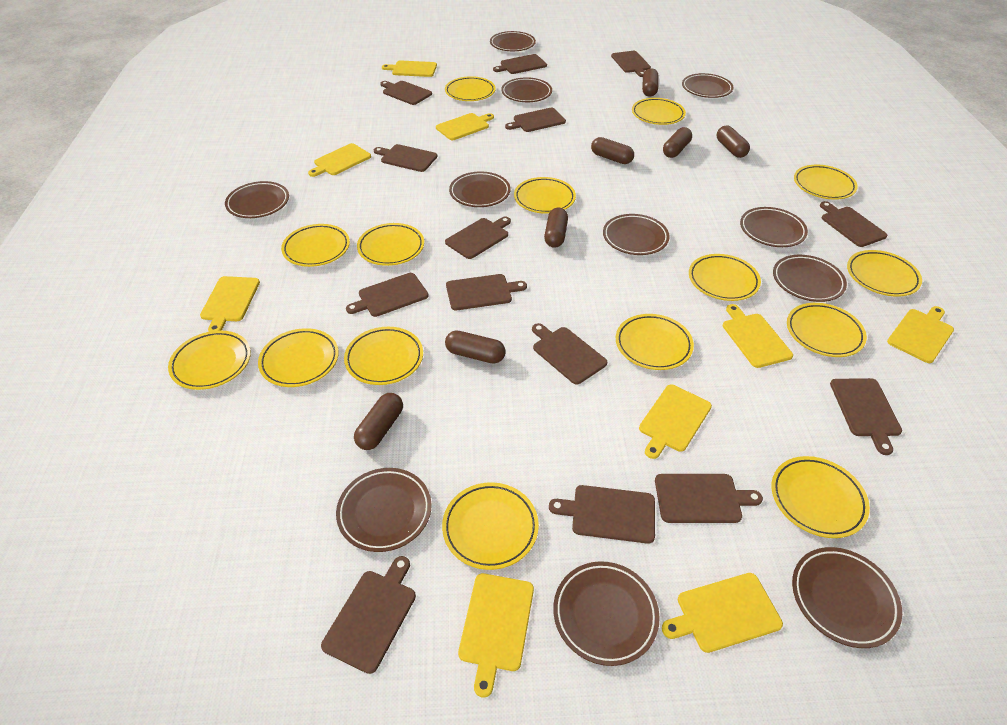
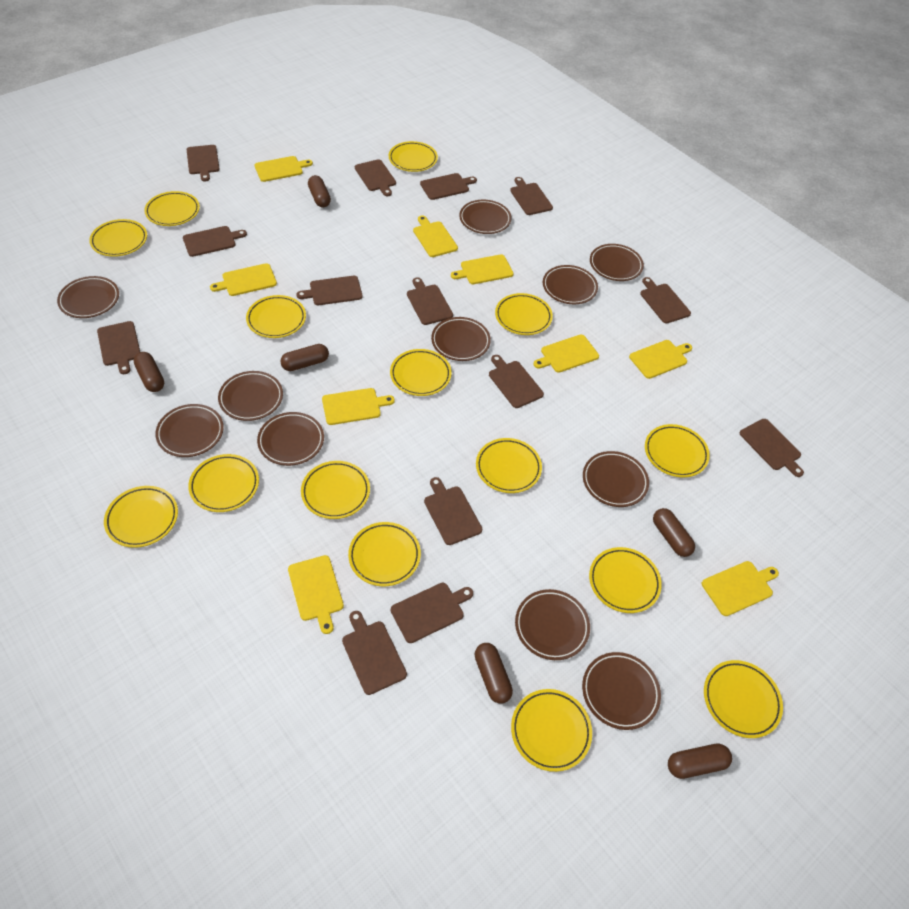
brown capsule: 7 -> 6

